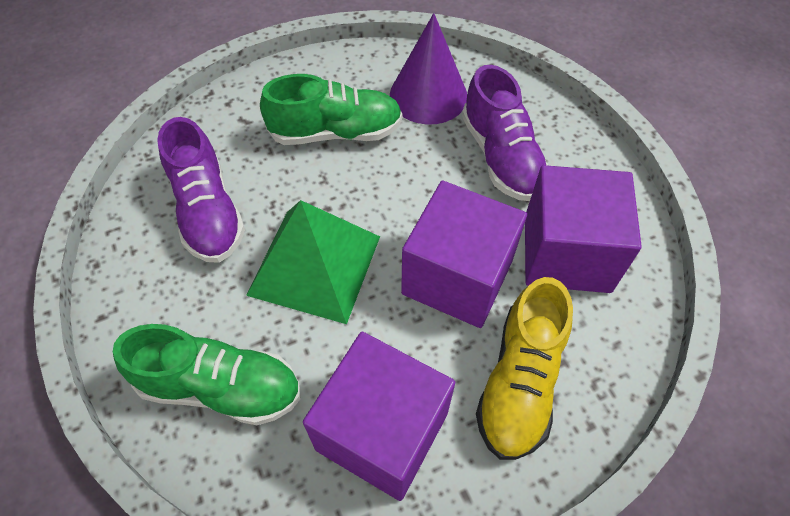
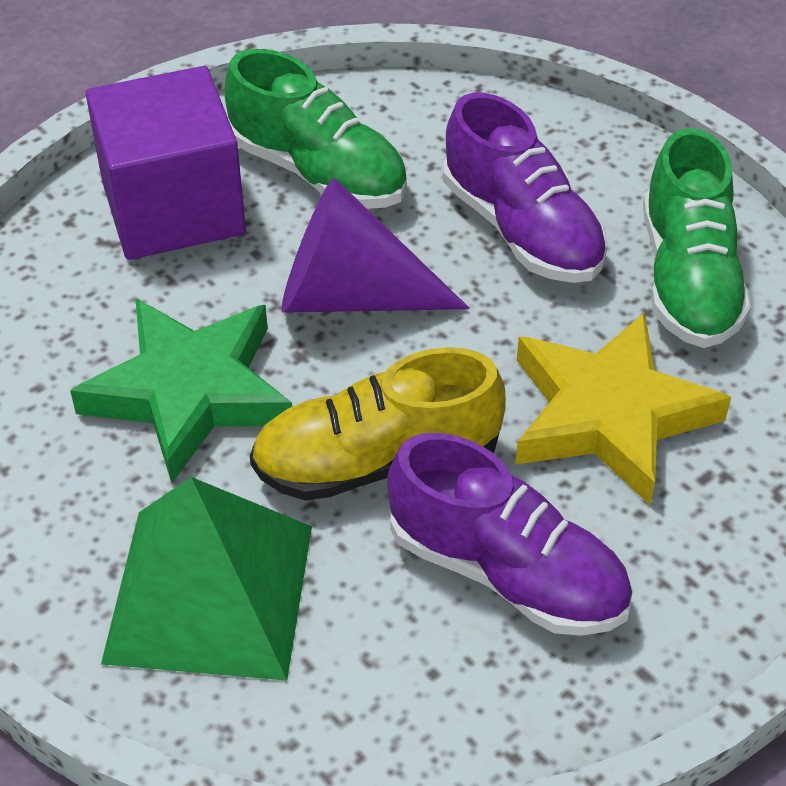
green star: 0 -> 1
purple cube: 3 -> 1
yellow star: 0 -> 1

